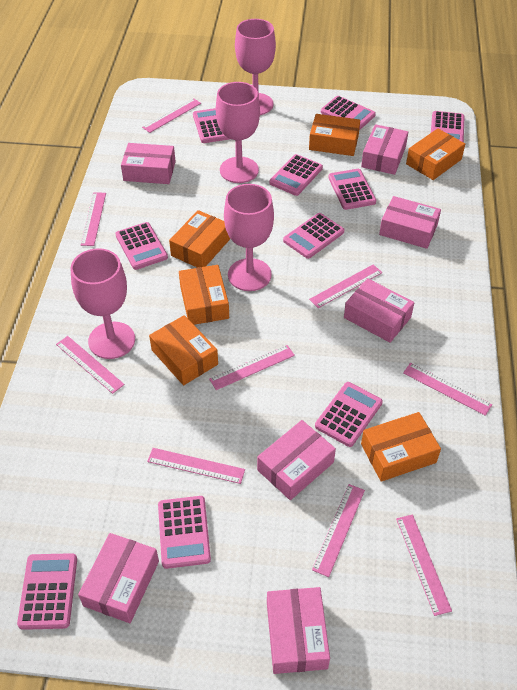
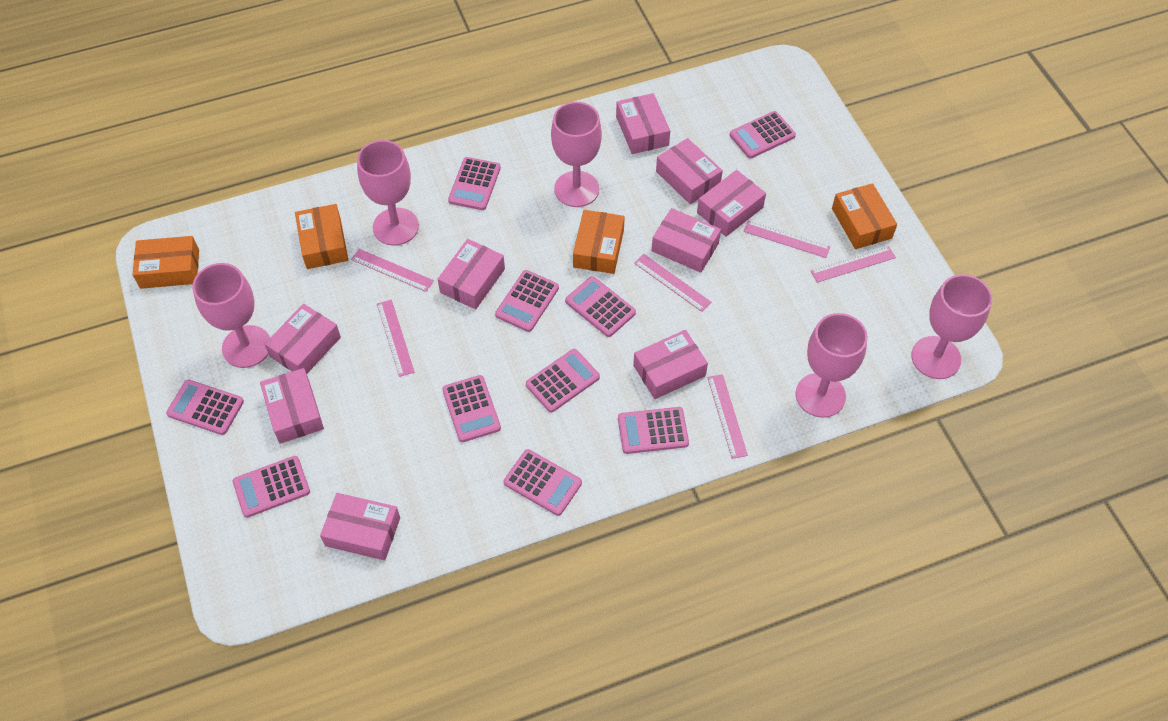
orange box: 6 -> 4
pink box: 7 -> 9
pink goblet: 4 -> 5
pink ruler: 9 -> 6

